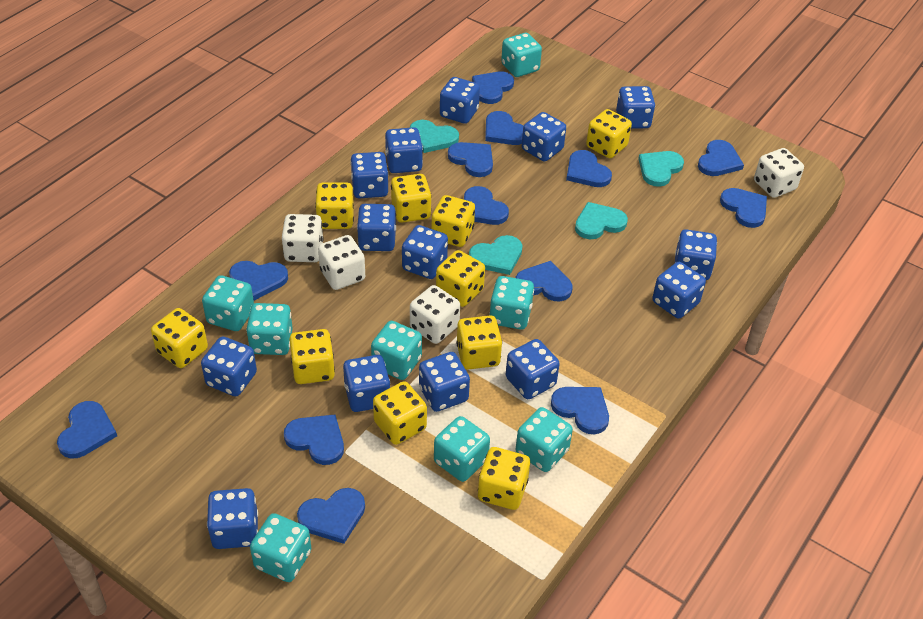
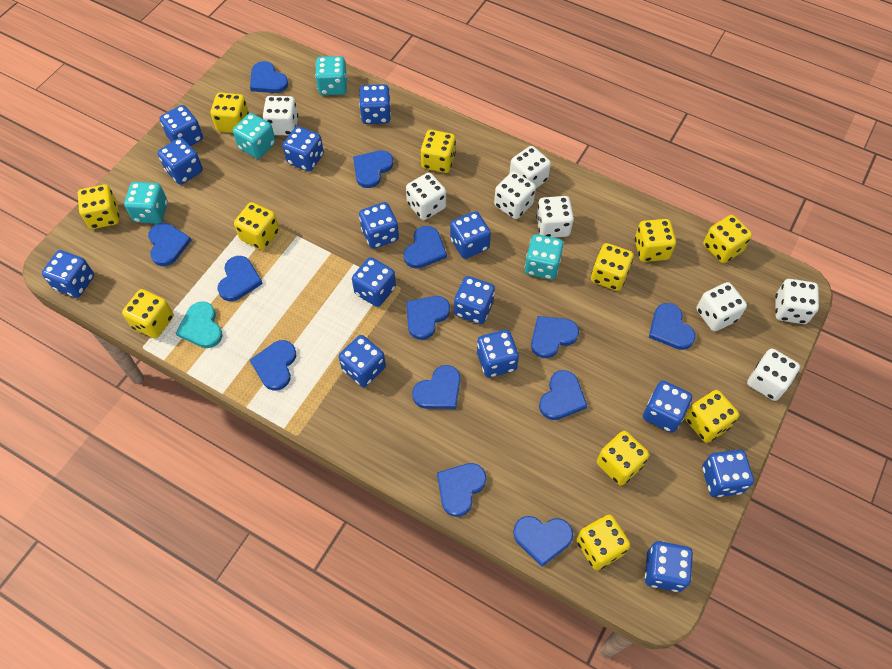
turquoise dice: 8 -> 4
turquoise heart: 4 -> 1
white dice: 4 -> 8
yellow dice: 10 -> 11

